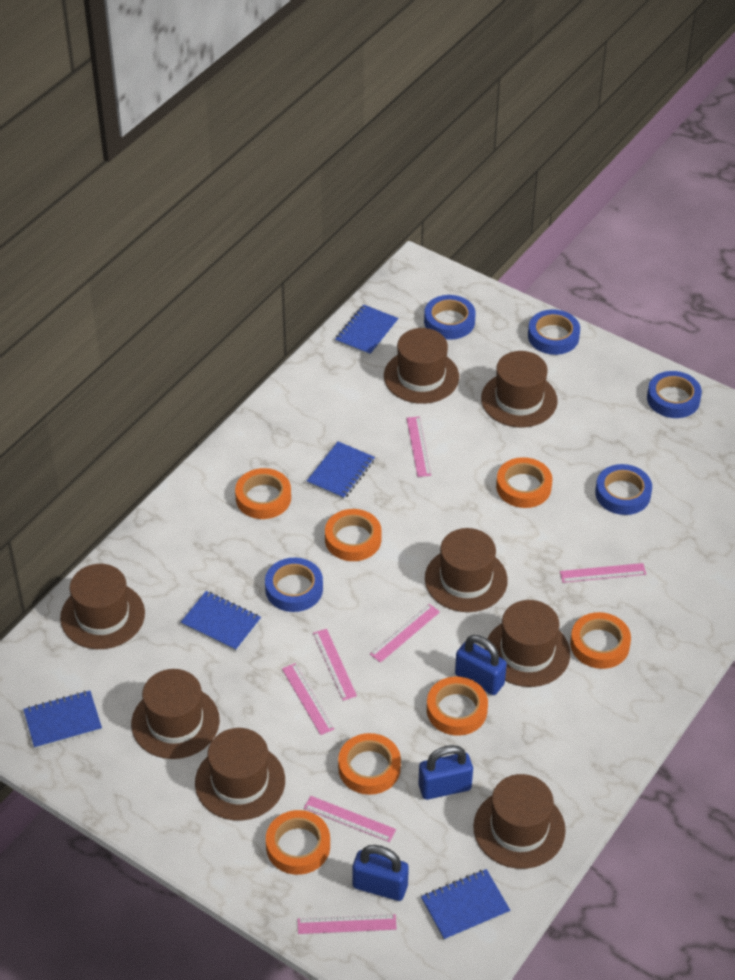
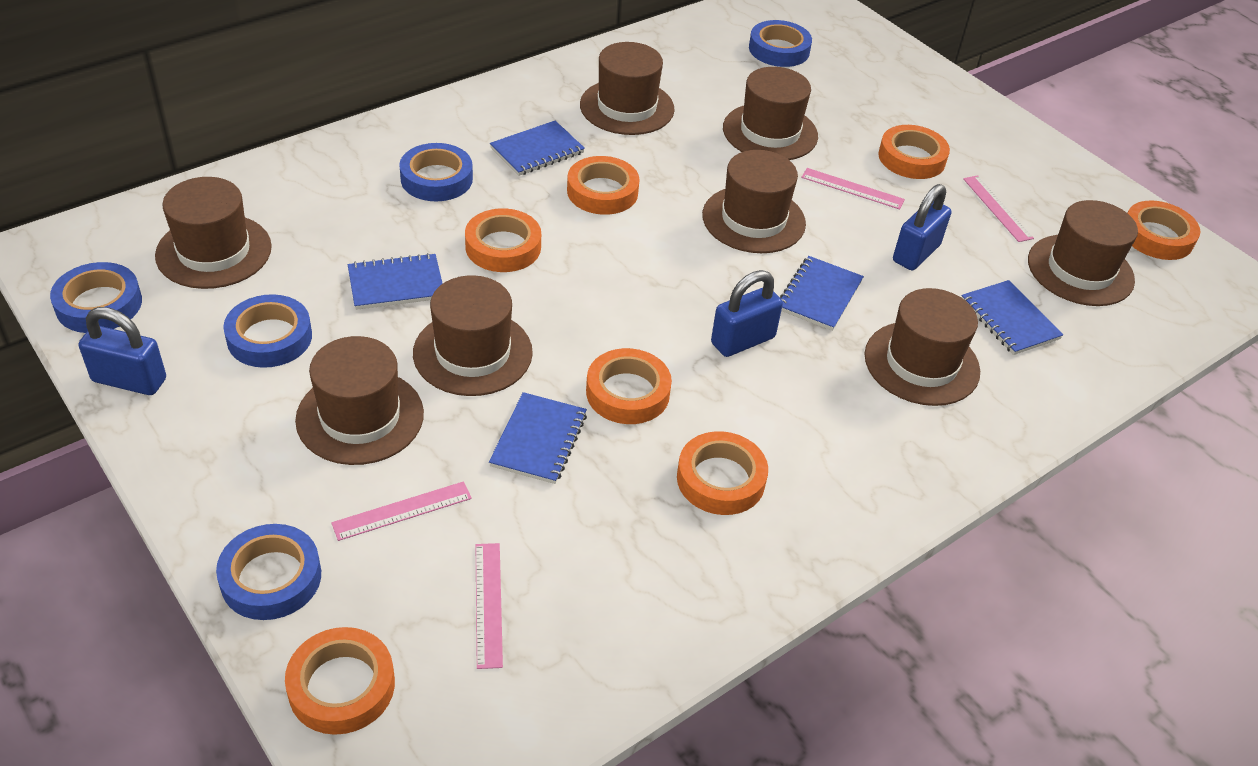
pink ruler: 7 -> 4

